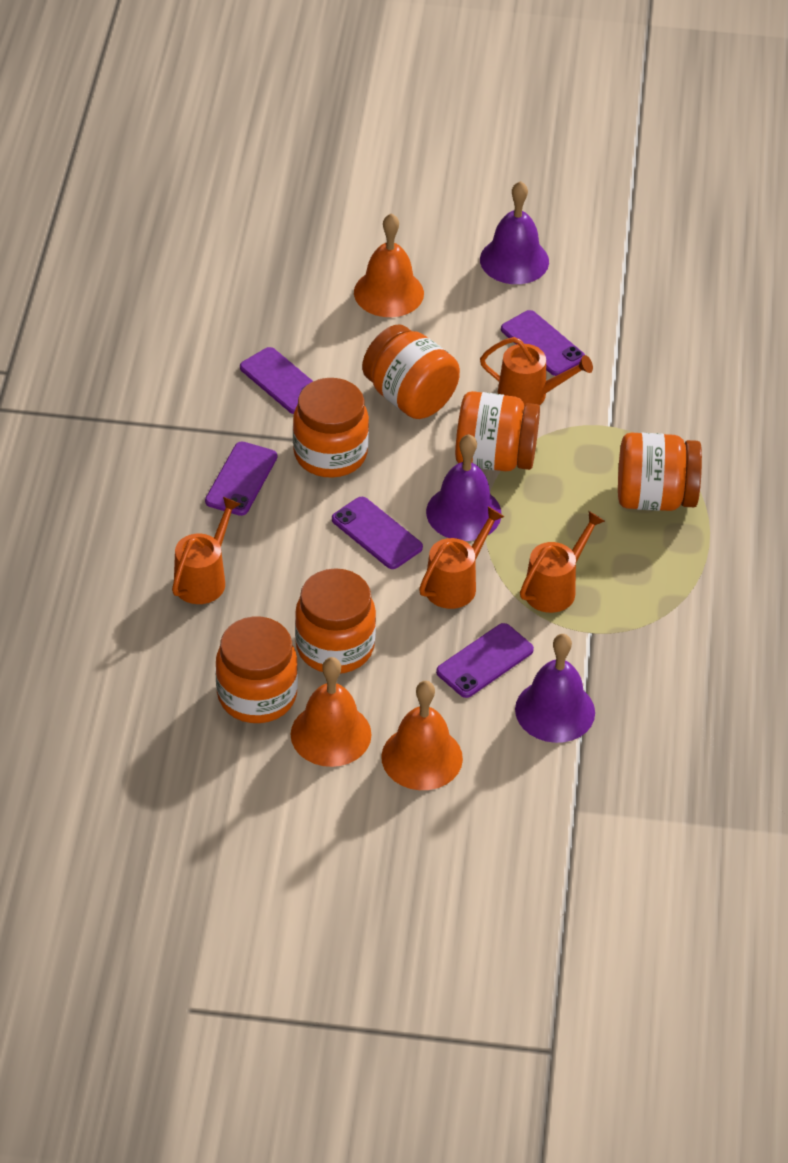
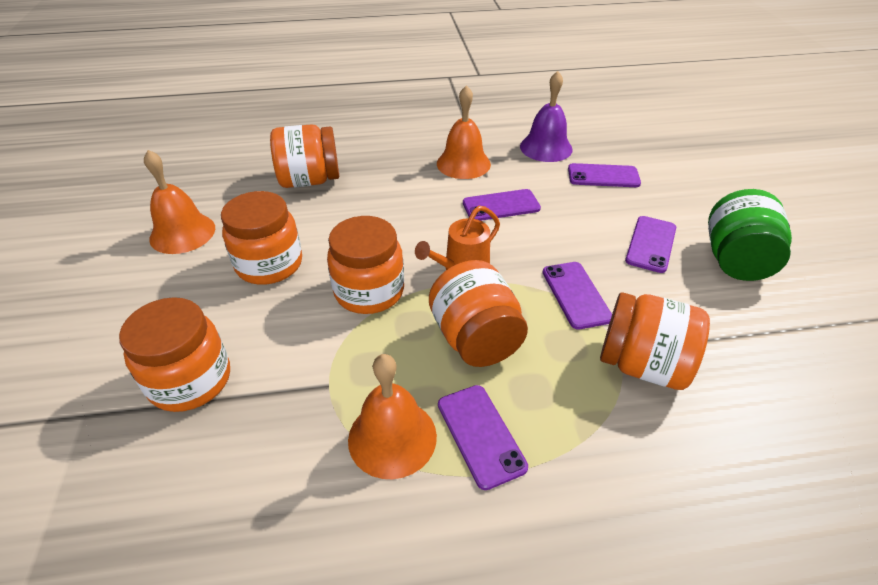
green jar: 0 -> 1
orange watering can: 4 -> 1
purple bell: 3 -> 1

